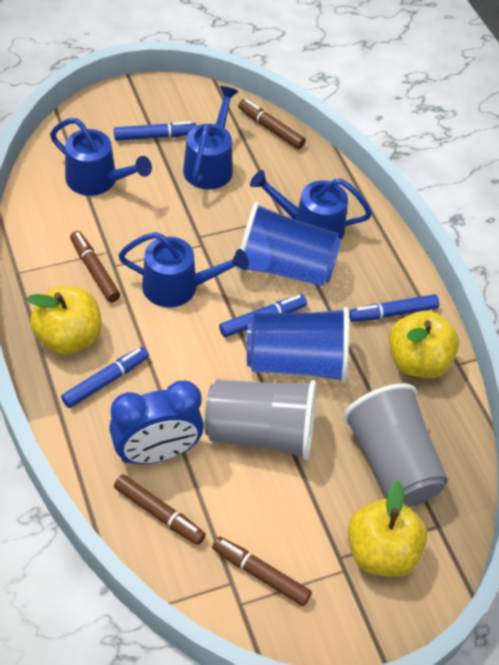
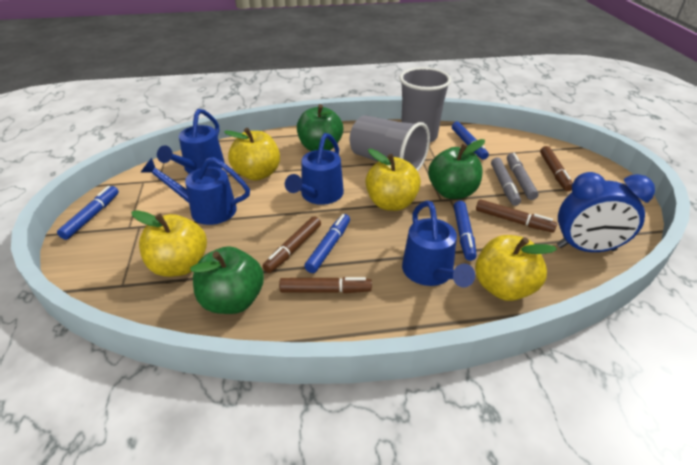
blue cup: 2 -> 0
green apple: 0 -> 3
grey marker: 0 -> 2
yellow apple: 3 -> 4

